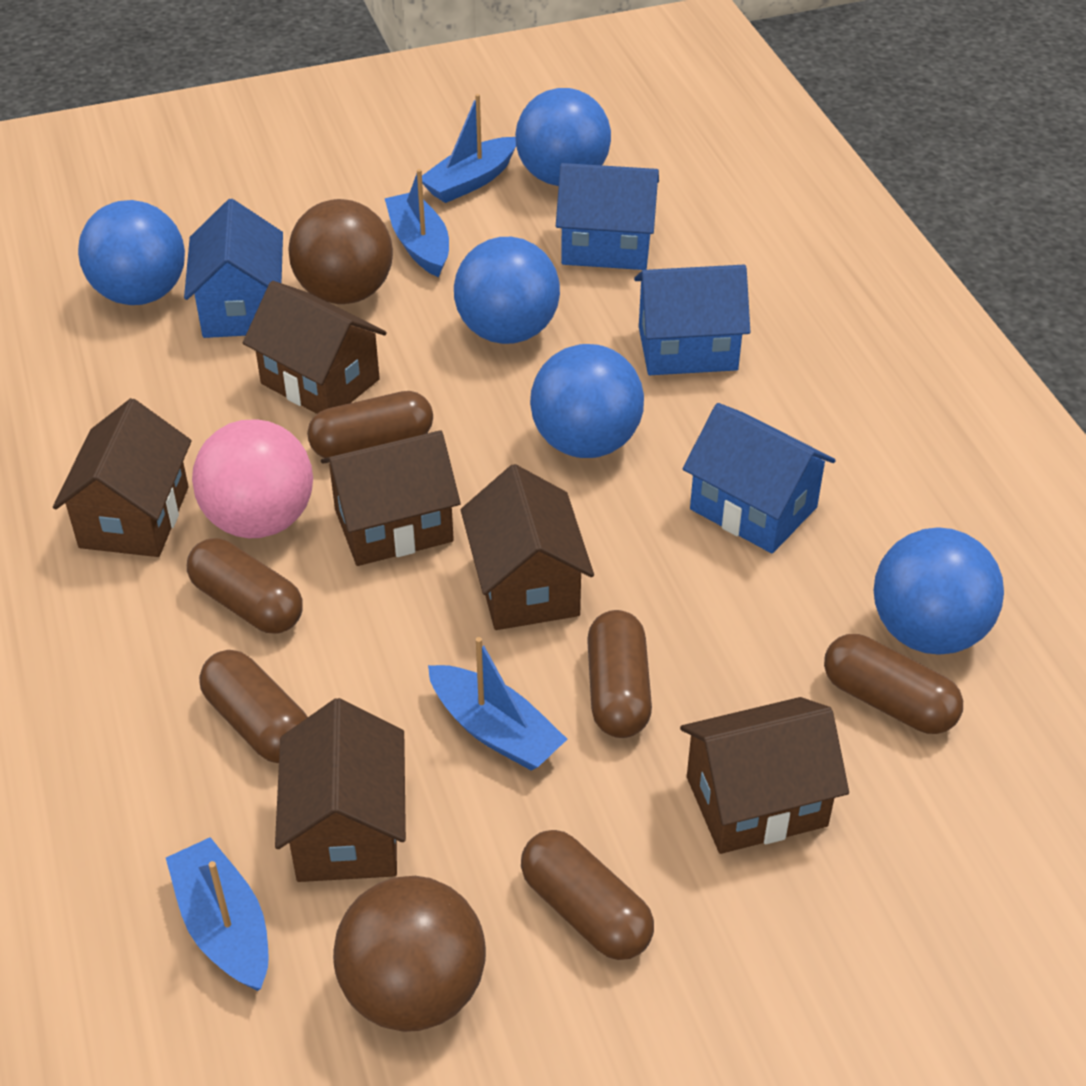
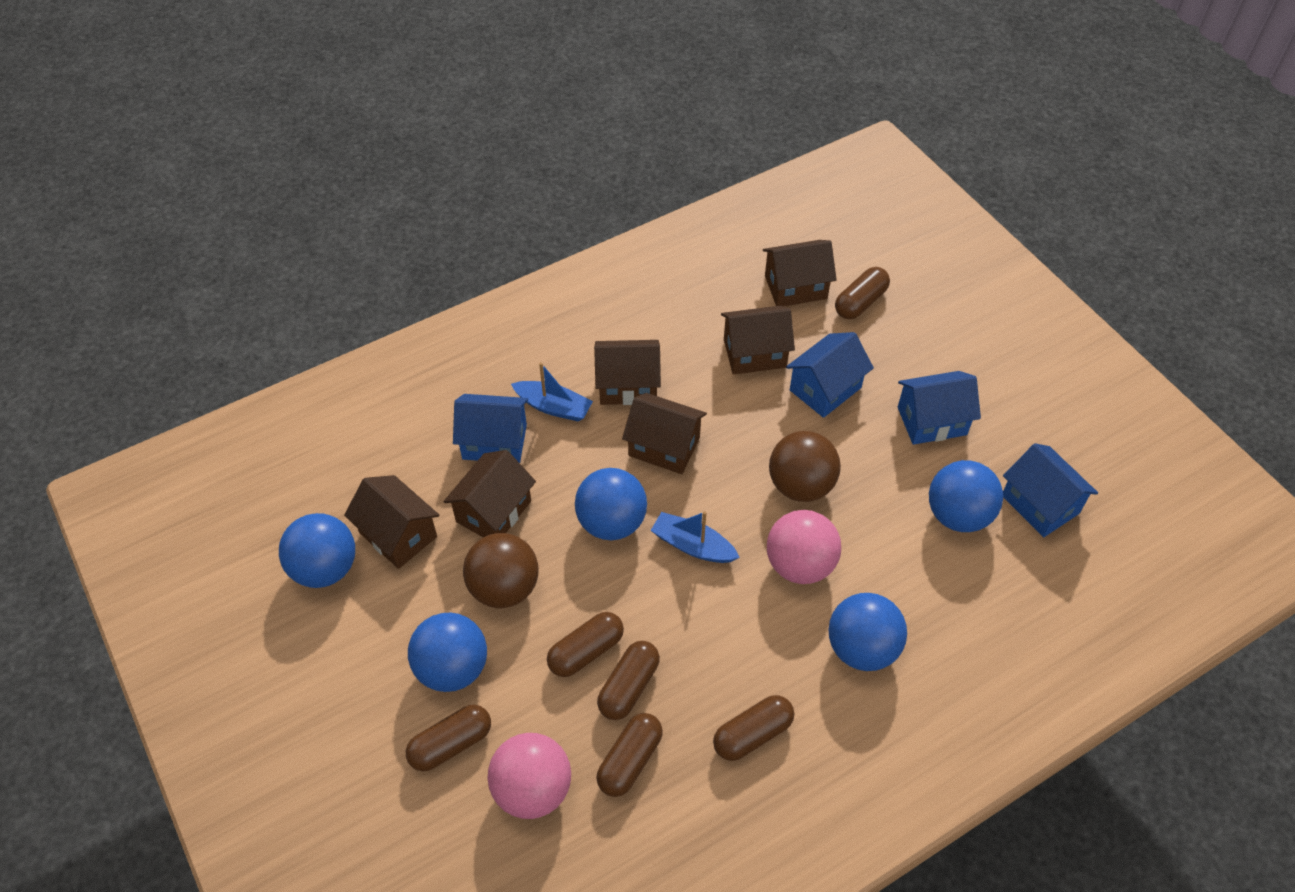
blue boat: 4 -> 2
pink ball: 1 -> 2

